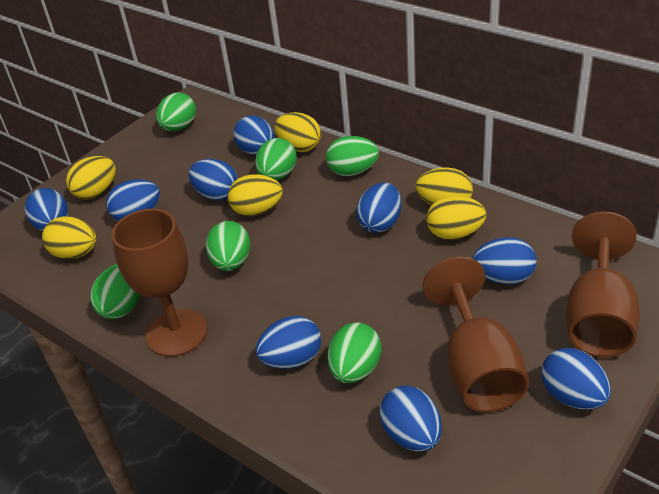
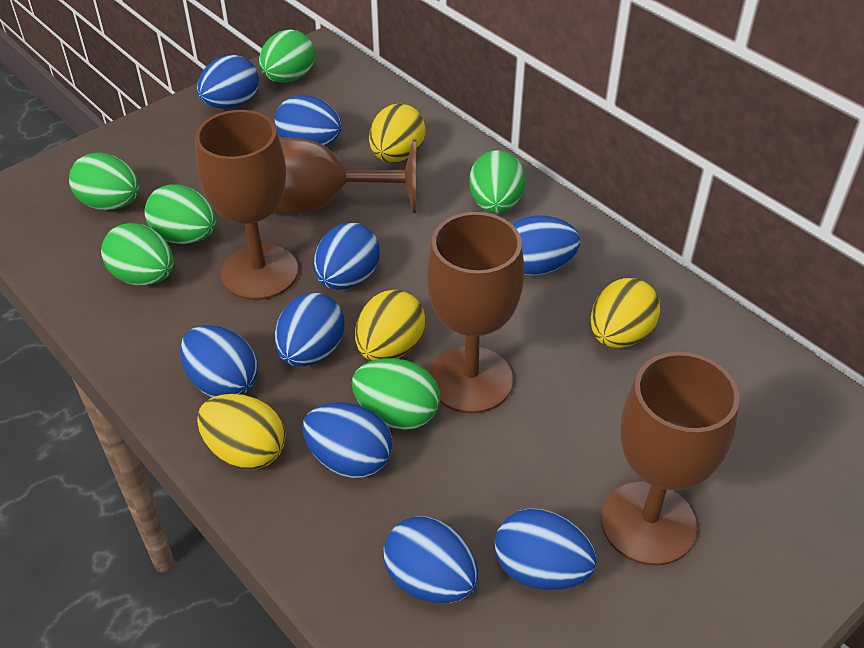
brown goblet: 3 -> 4
yellow egg: 6 -> 4

